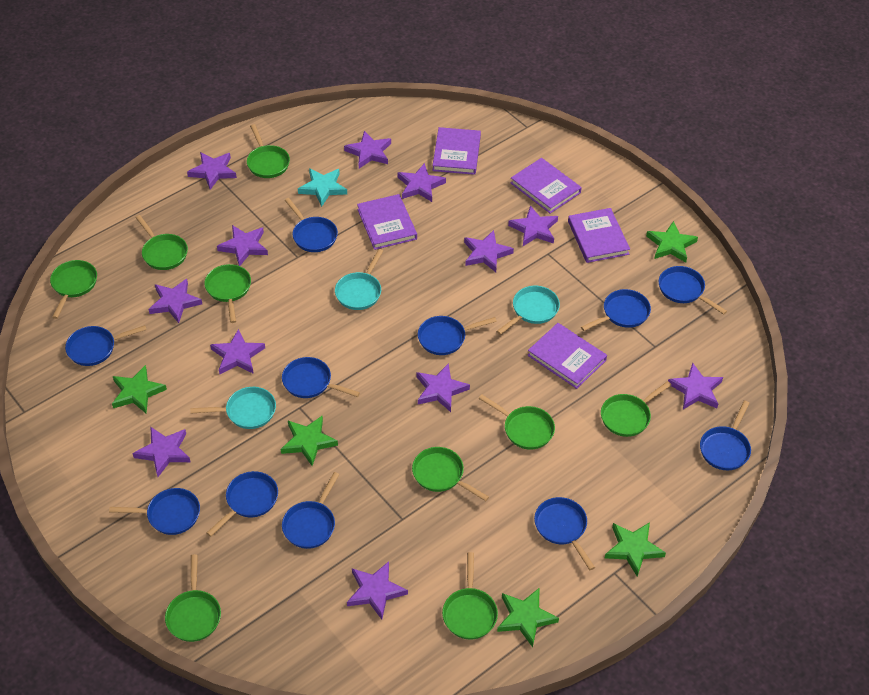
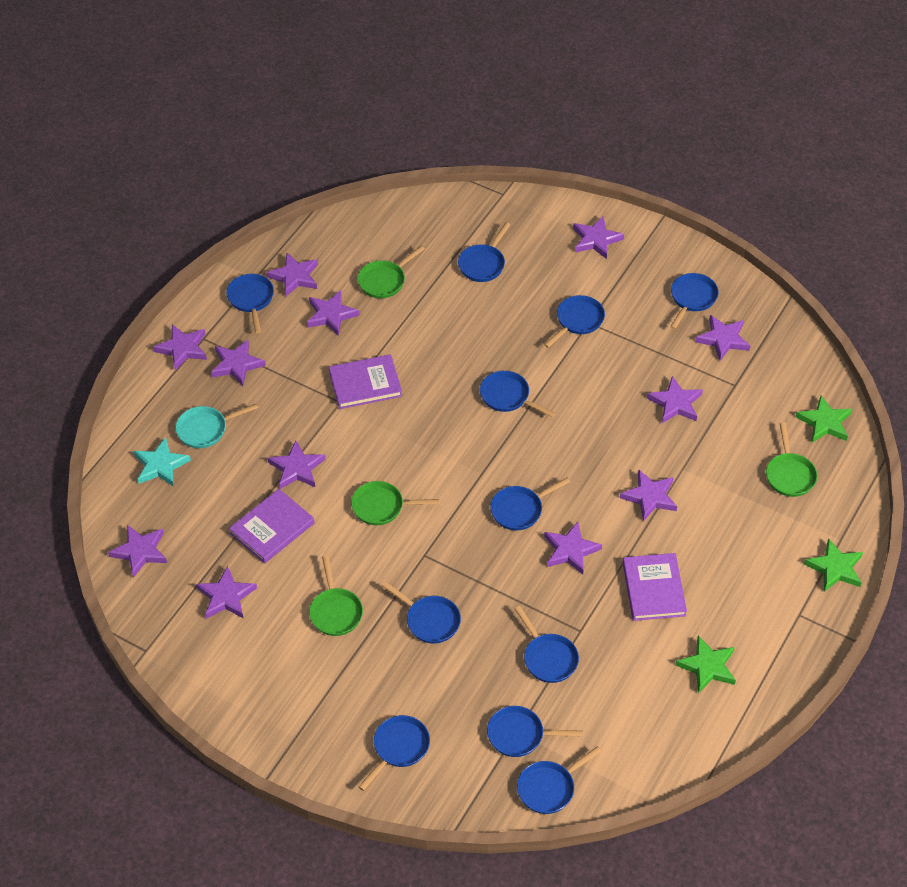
green pan: 9 -> 4
green star: 5 -> 3
purple book: 5 -> 3
turquoise pan: 3 -> 1

